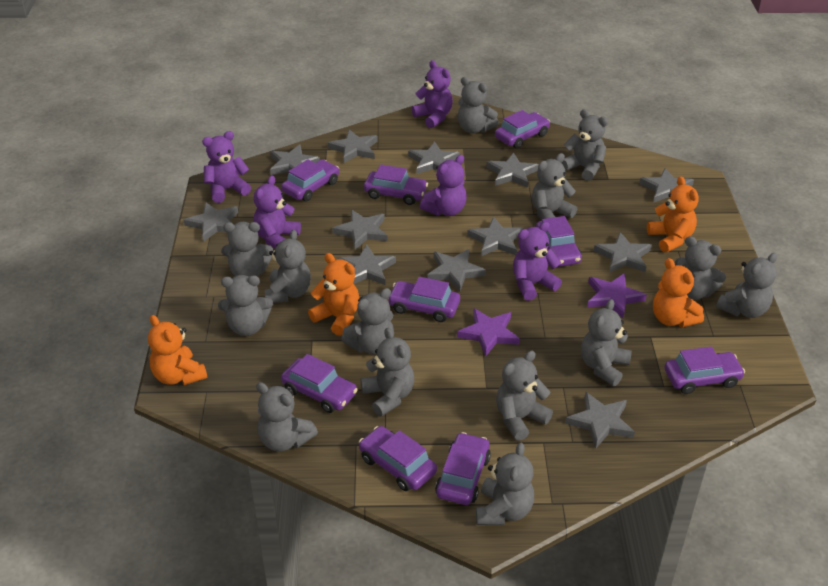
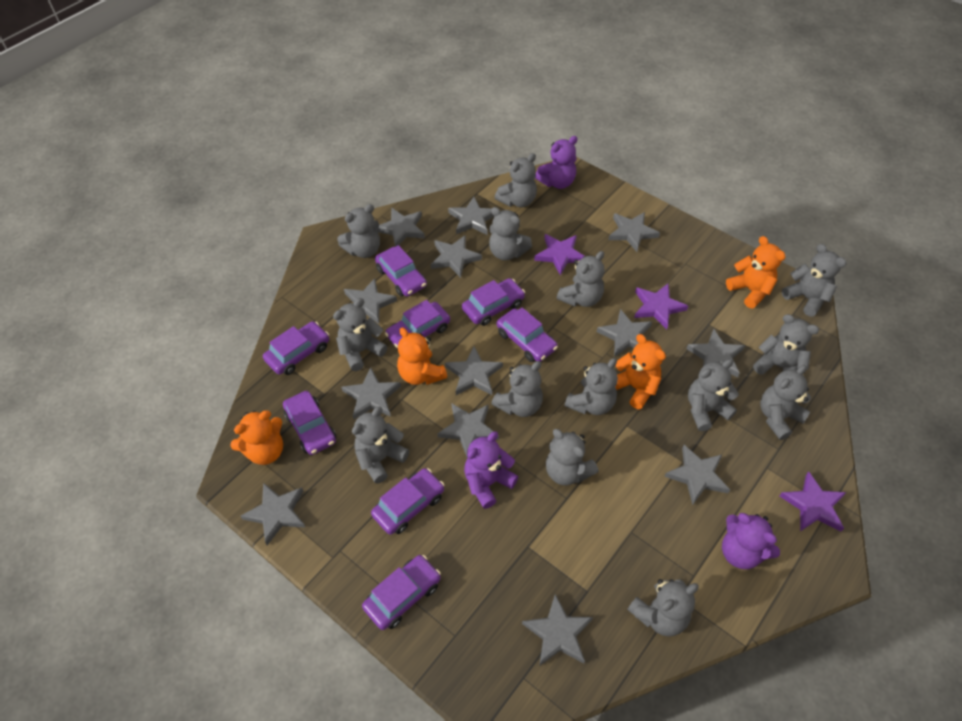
grey star: 12 -> 13
purple car: 9 -> 8
purple star: 2 -> 3
purple teddy bear: 5 -> 3

